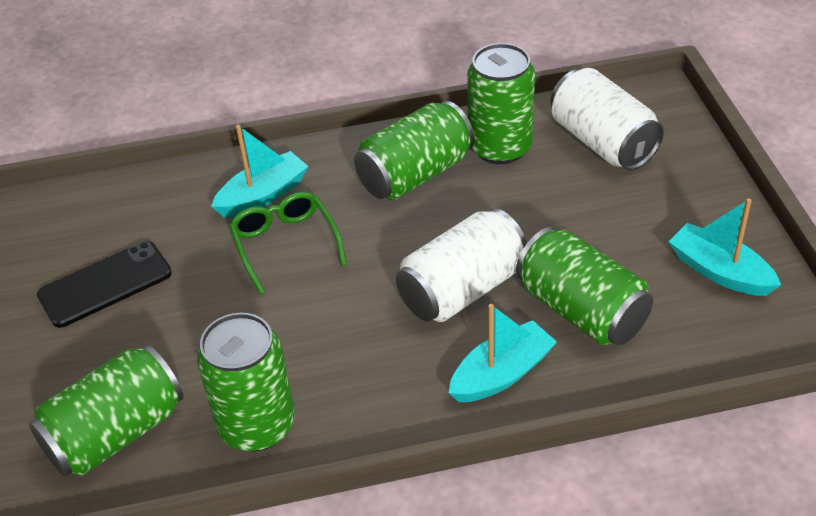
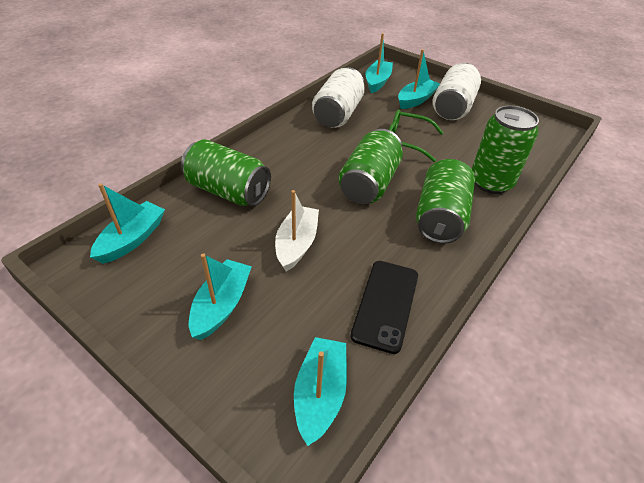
green can: 5 -> 4
turquoise boat: 3 -> 5
white boat: 0 -> 1

